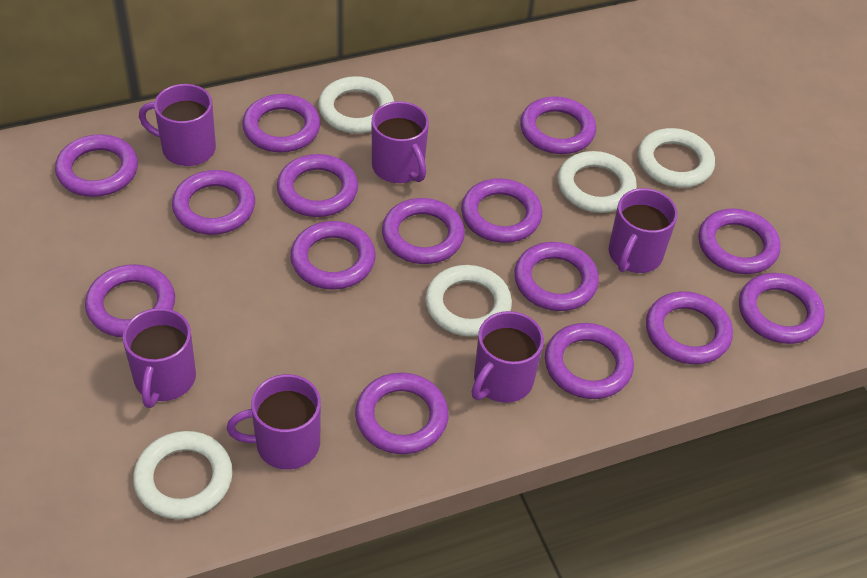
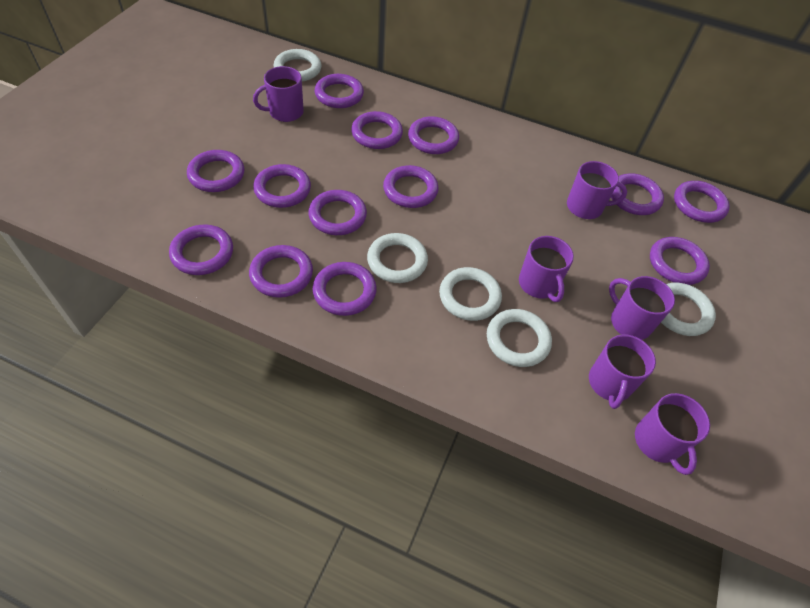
purple ring: 15 -> 13

